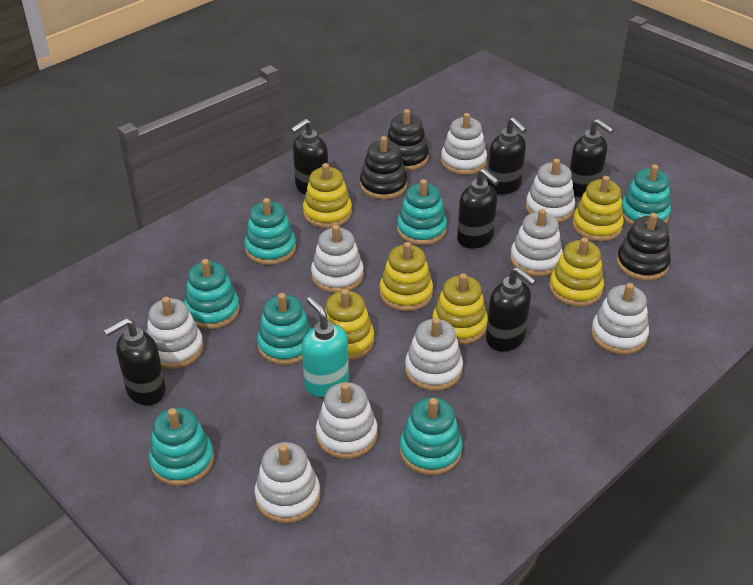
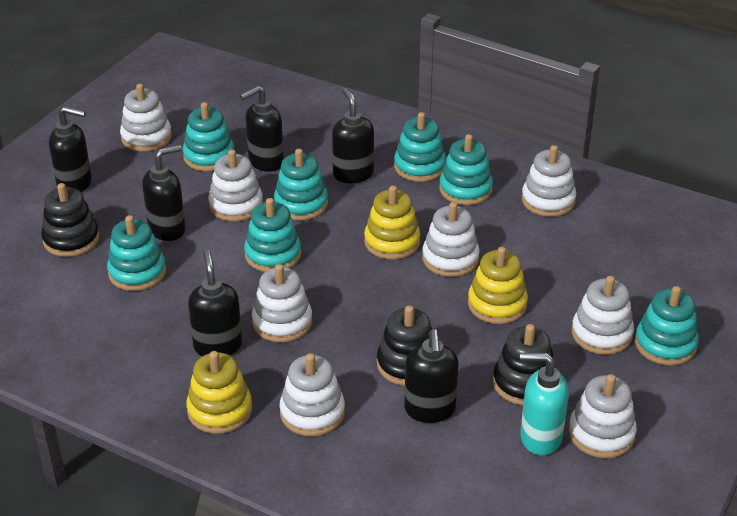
white stacking toy: 9 -> 8
yellow stacking toy: 6 -> 3

